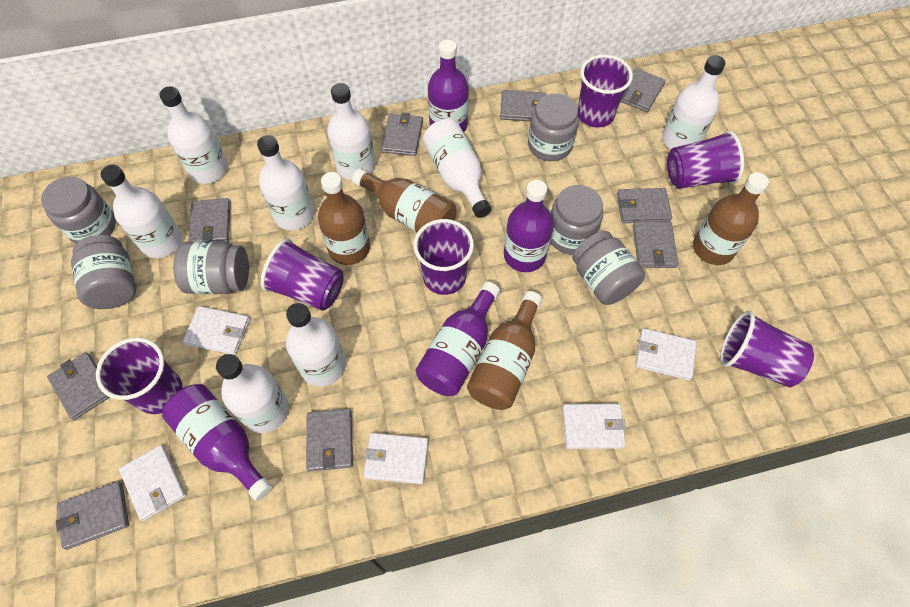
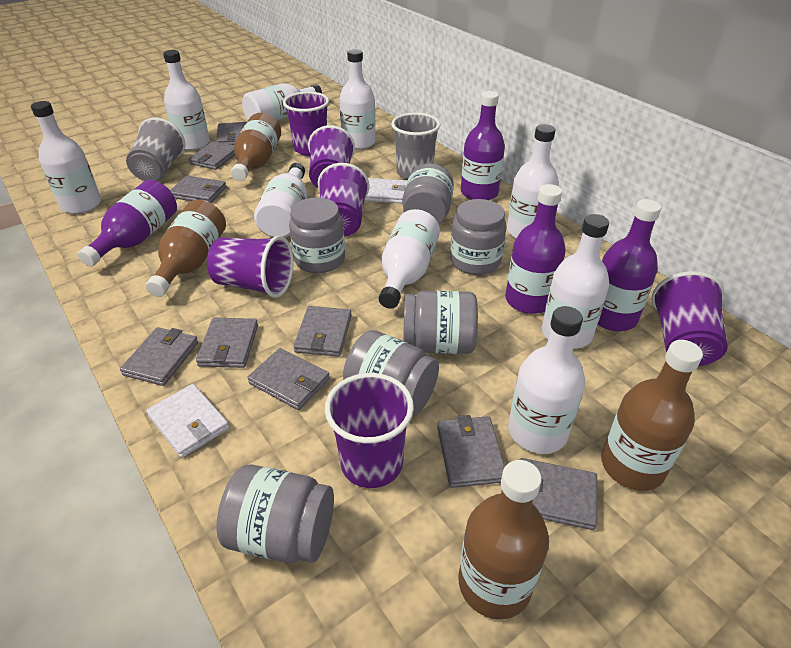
grey cup: 0 -> 2
white bottle: 8 -> 9
white wallet: 5 -> 2

